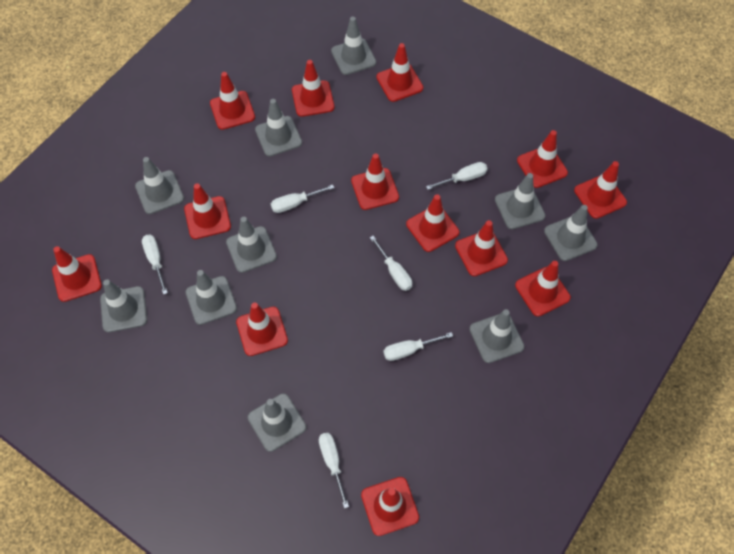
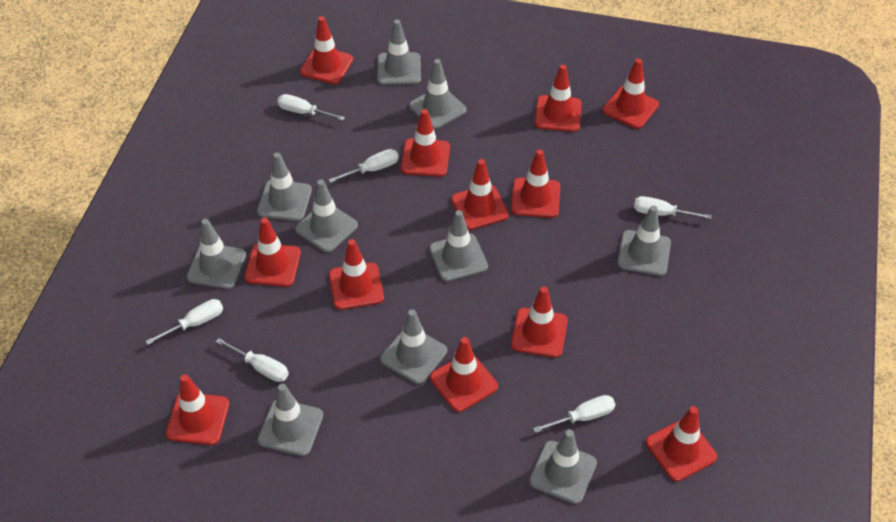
red traffic cone: 13 -> 12

